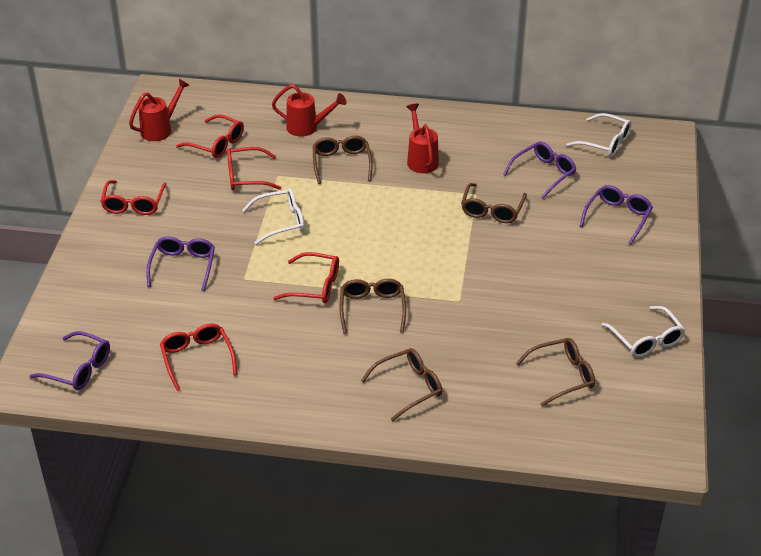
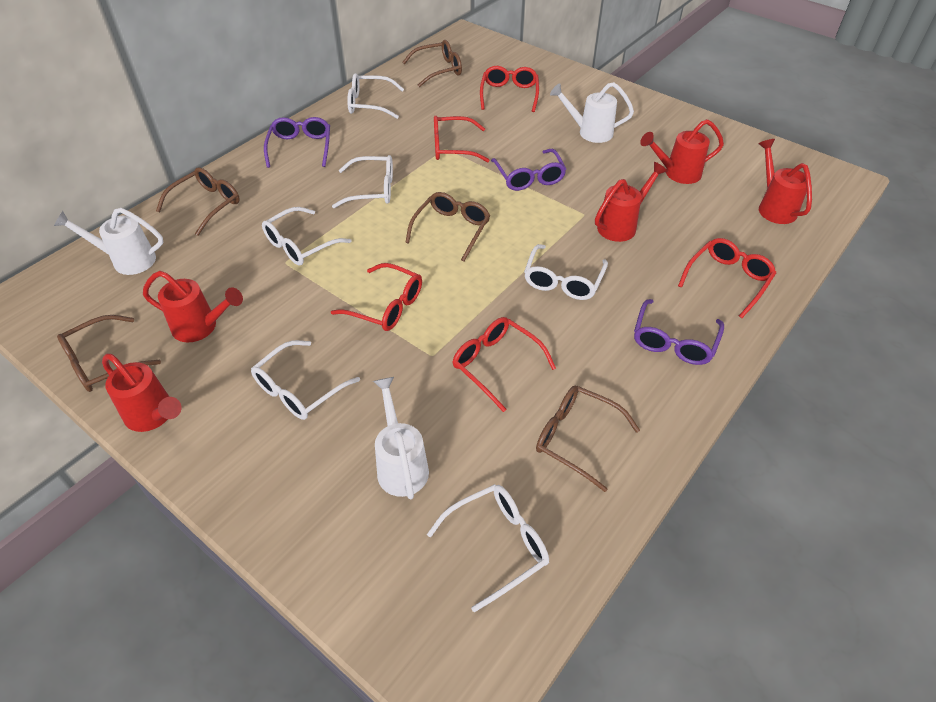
purple glasses: 4 -> 3
red watering can: 3 -> 5
white glasses: 3 -> 6
white watering can: 0 -> 3

